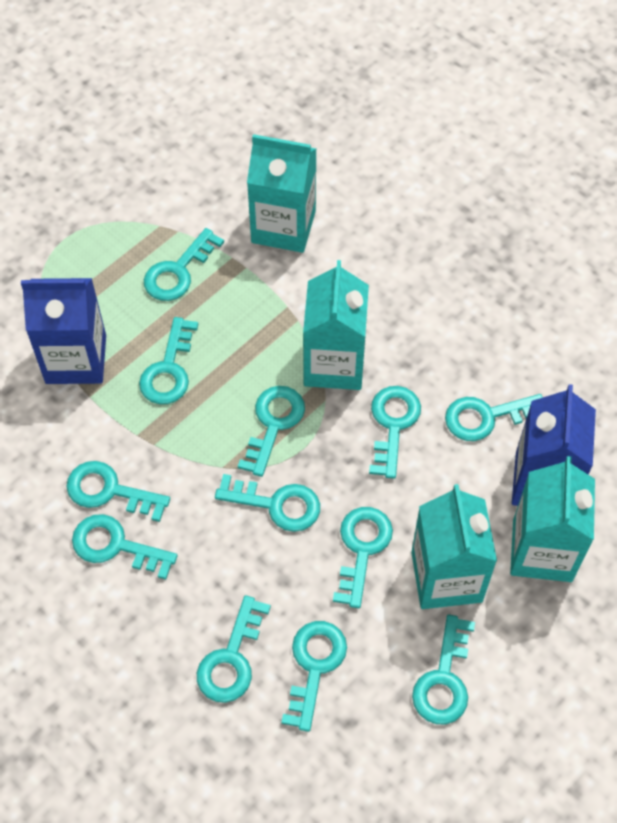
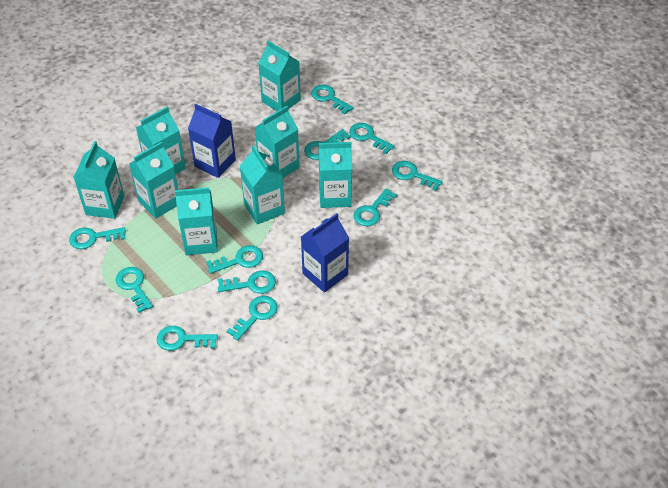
turquoise carton: 4 -> 8
turquoise key: 12 -> 11

